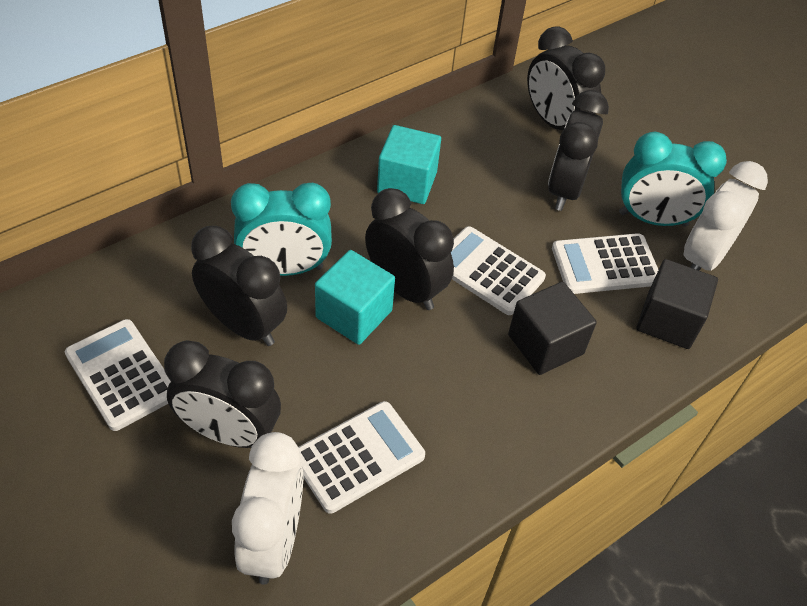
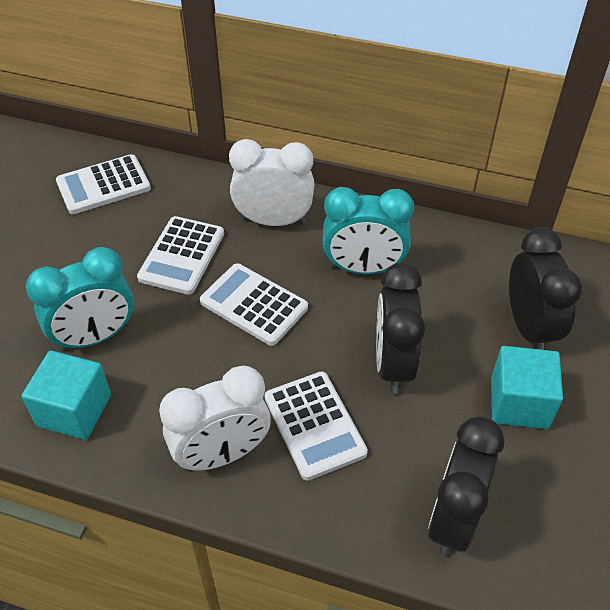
black clock: 5 -> 3
black cube: 2 -> 0

